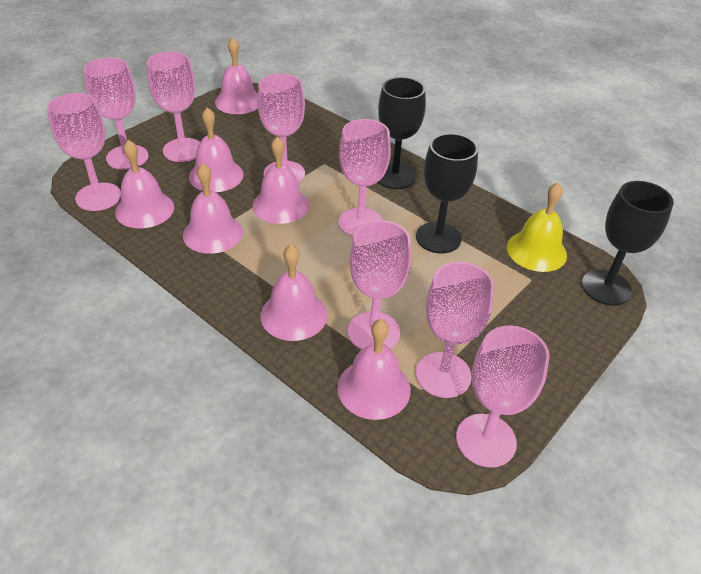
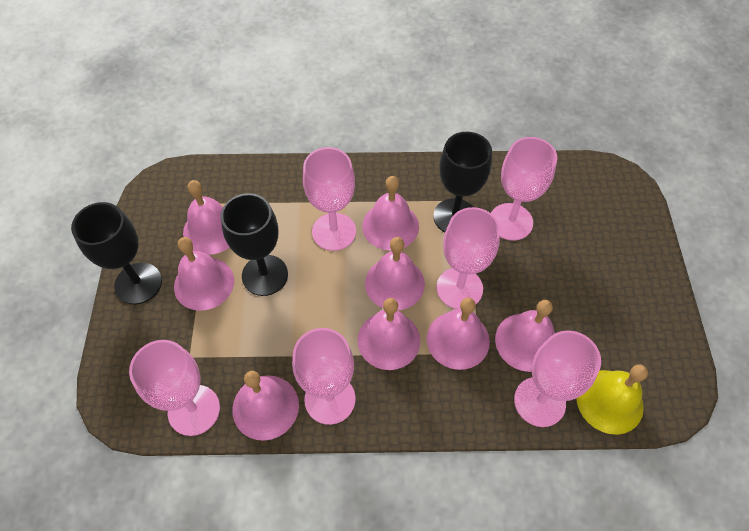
pink bell: 7 -> 8
pink goblet: 8 -> 6

